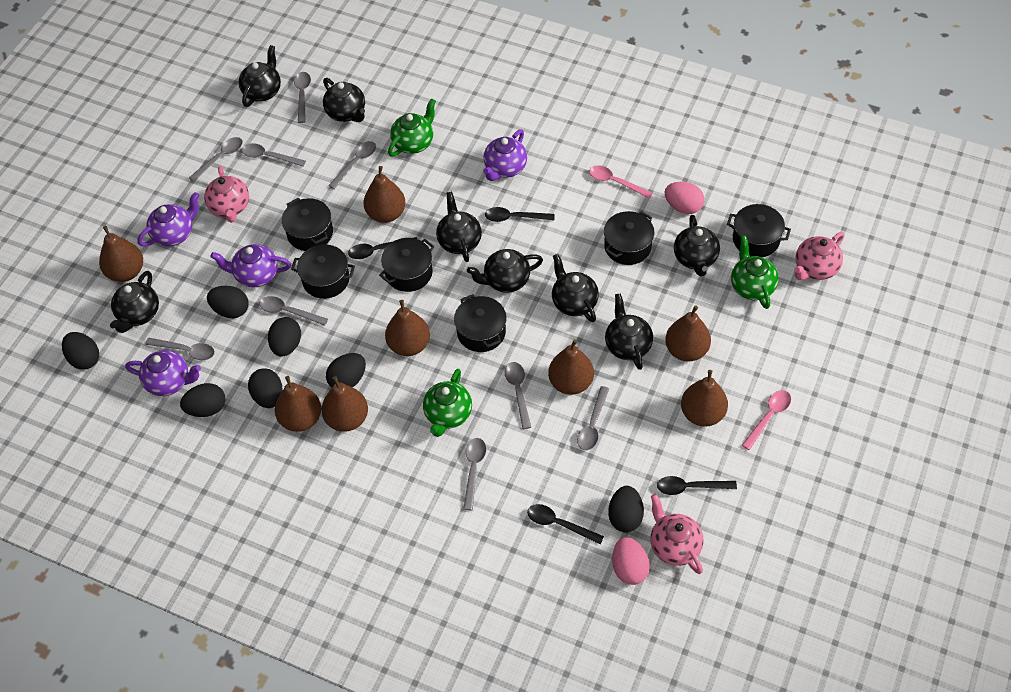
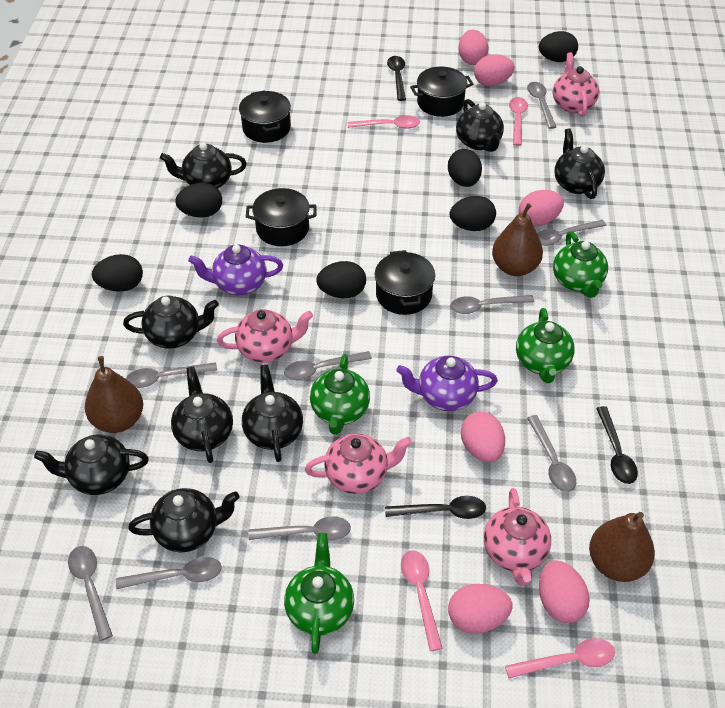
black egg: 7 -> 6
black pot: 6 -> 4
black spoon: 4 -> 3
brown pear: 8 -> 3
green teapot: 3 -> 4
pink egg: 2 -> 6
pink spoon: 2 -> 4
pink teapot: 3 -> 4
purple teapot: 4 -> 2

